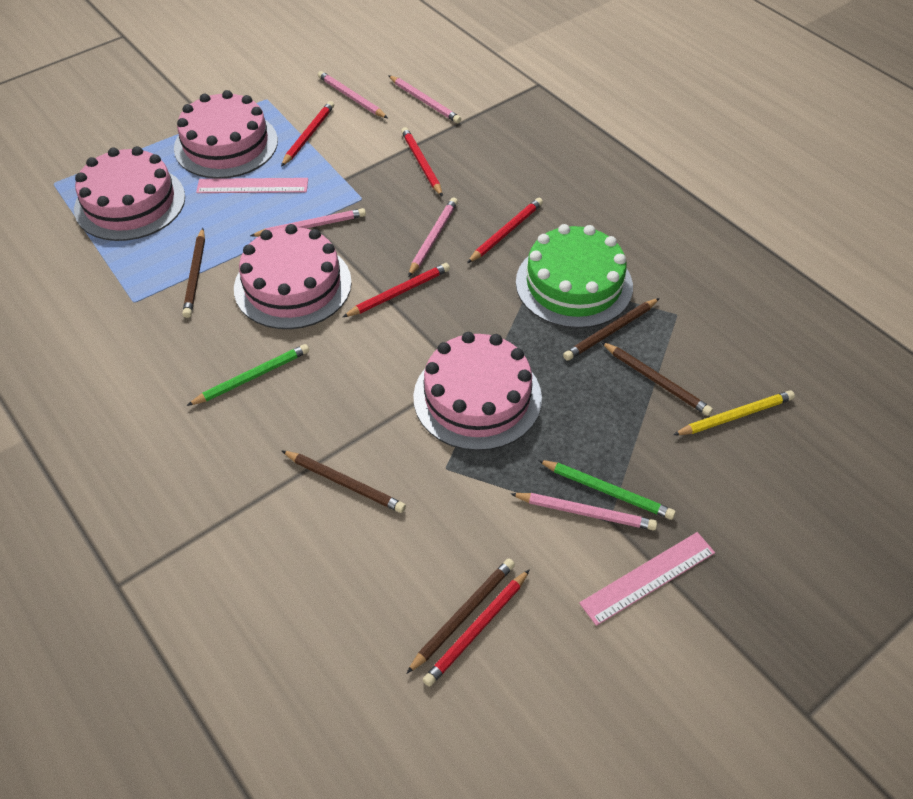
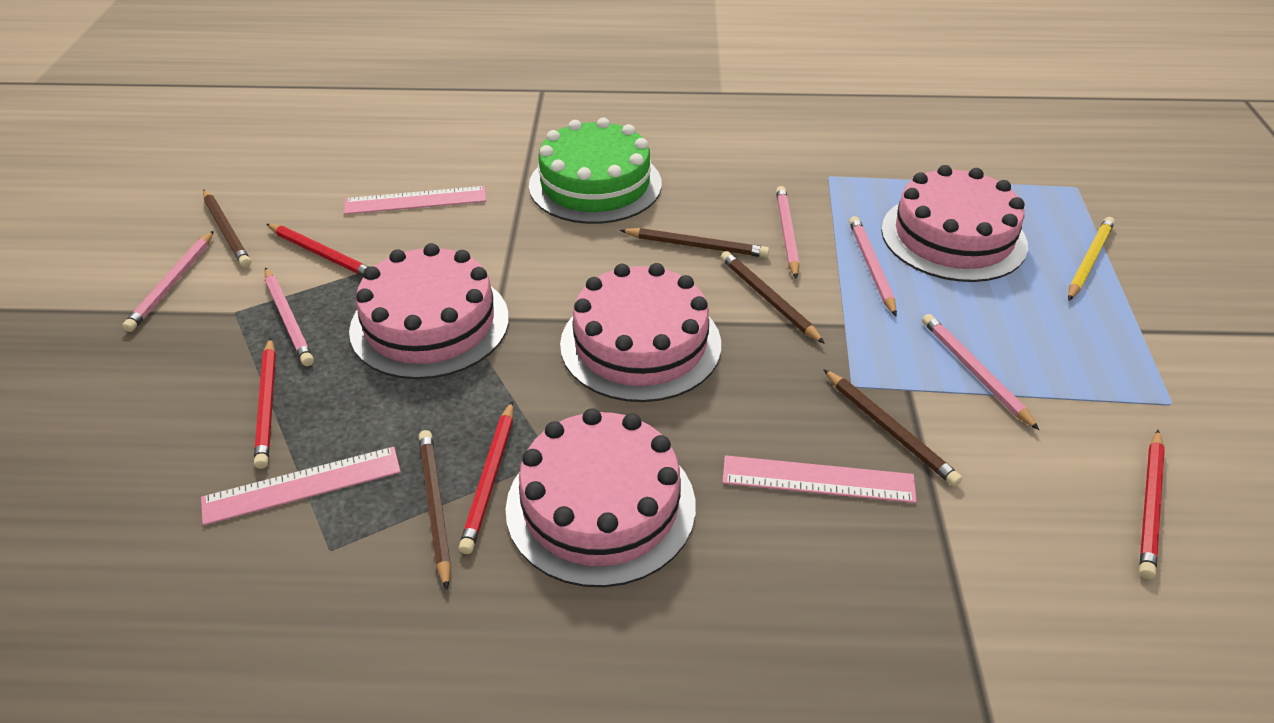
green pencil: 2 -> 0
pink ruler: 2 -> 3
red pencil: 5 -> 4

